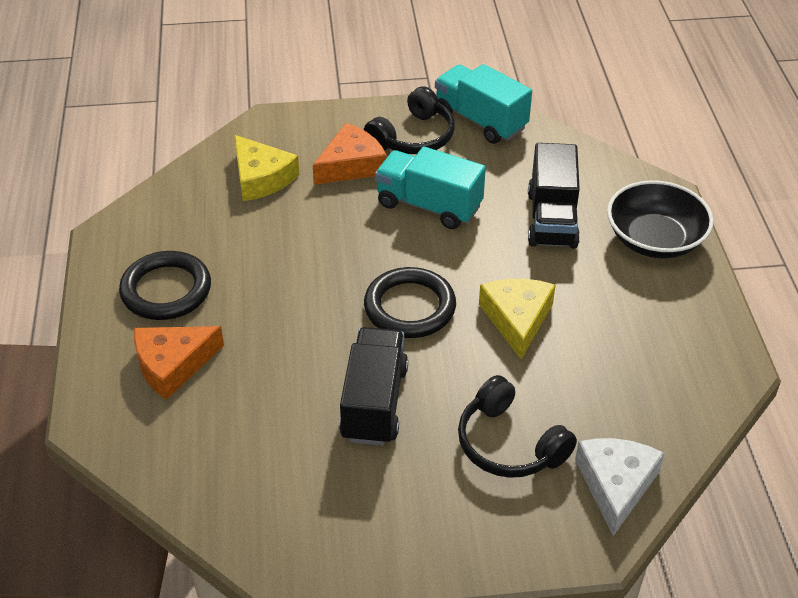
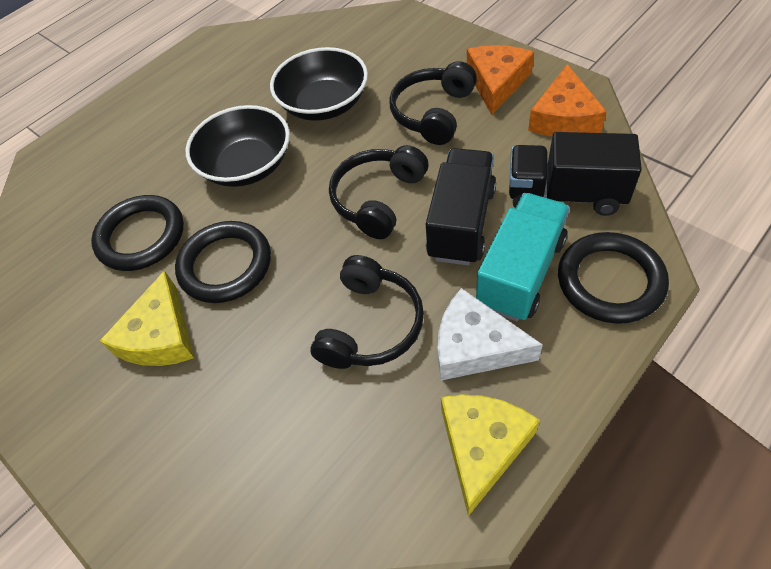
black bowl: 1 -> 2
black headphones: 2 -> 3
black ring: 2 -> 3
turquoise truck: 2 -> 1

